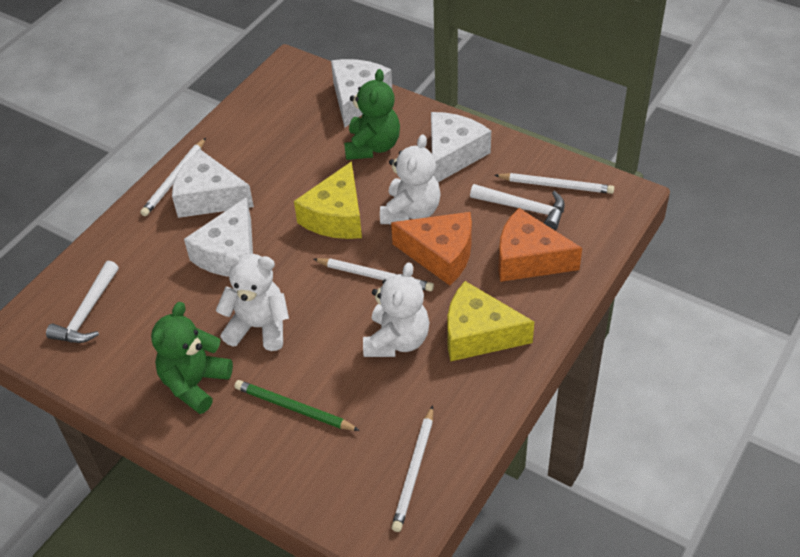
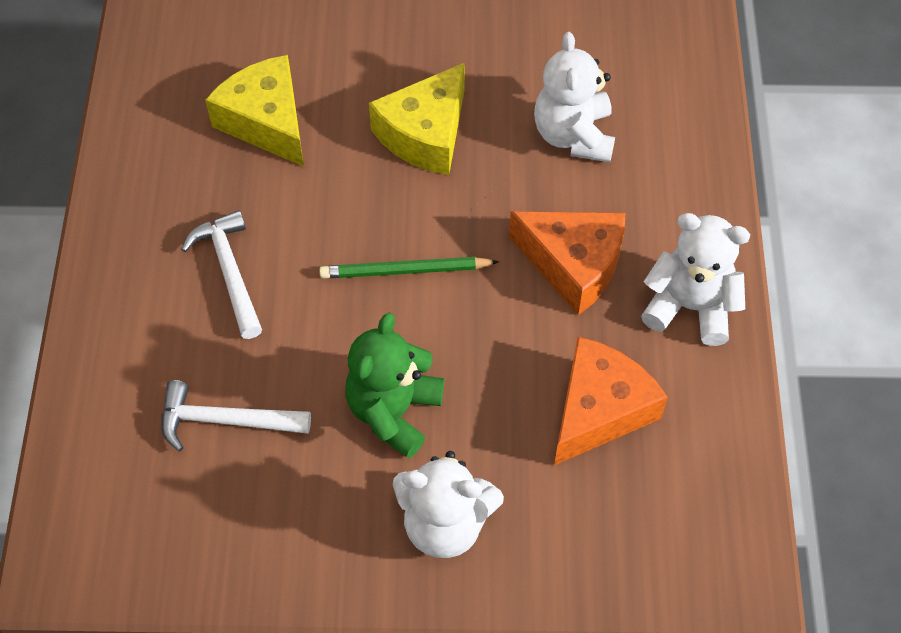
green teddy bear: 2 -> 1
white cheese: 4 -> 0
white pencil: 4 -> 0

